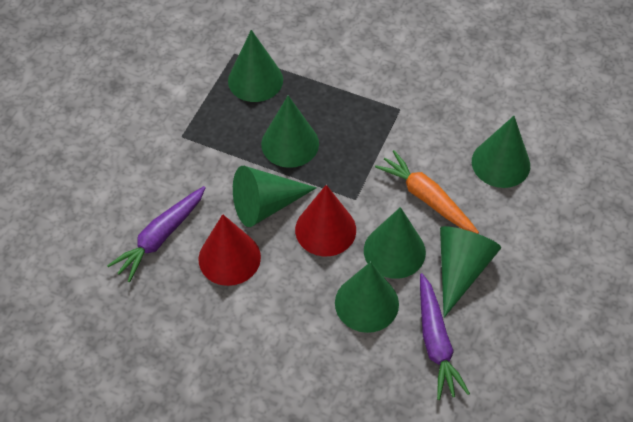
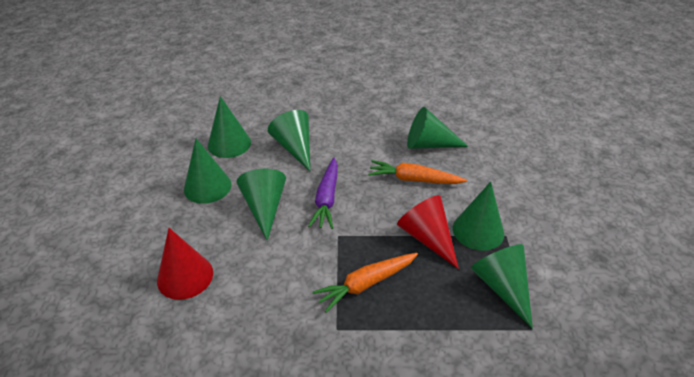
orange carrot: 1 -> 2
purple carrot: 2 -> 1

